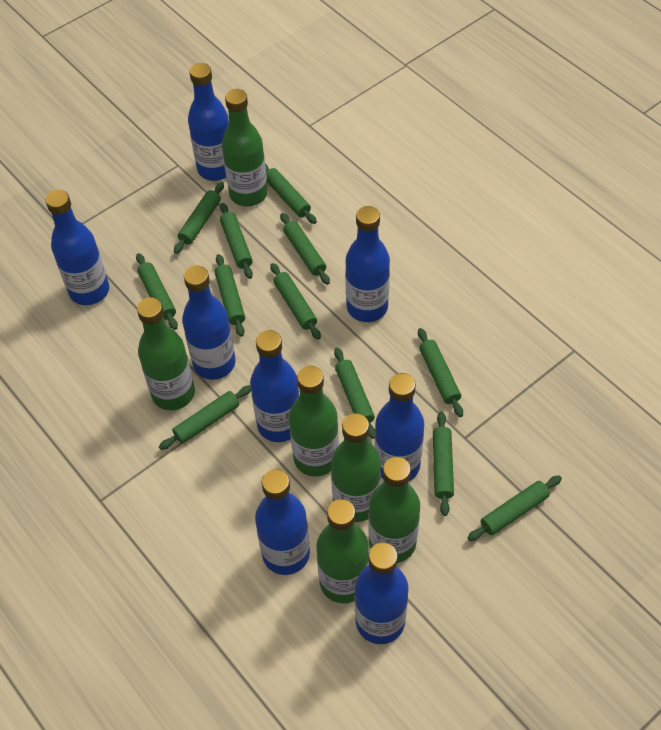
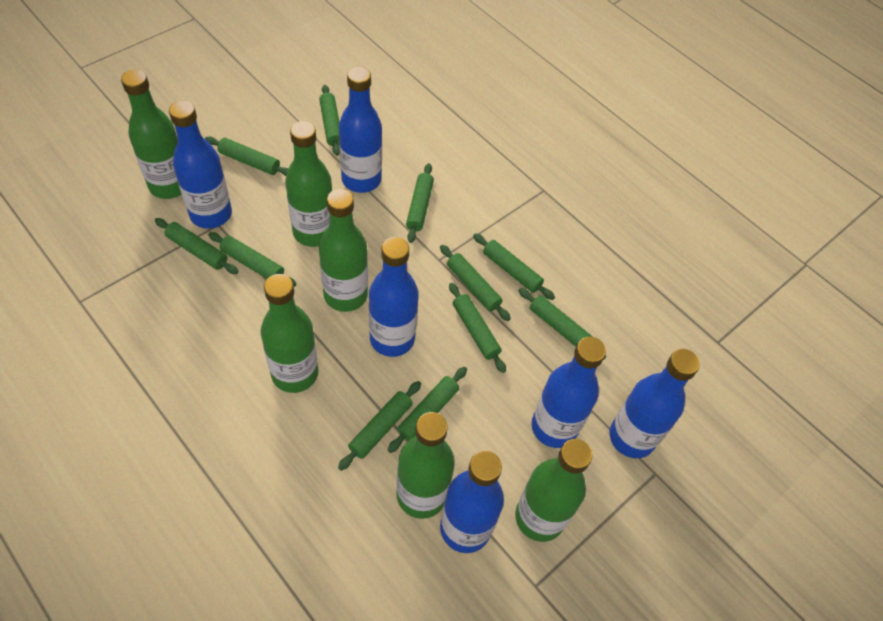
blue bottle: 8 -> 6
green rolling pin: 12 -> 11

